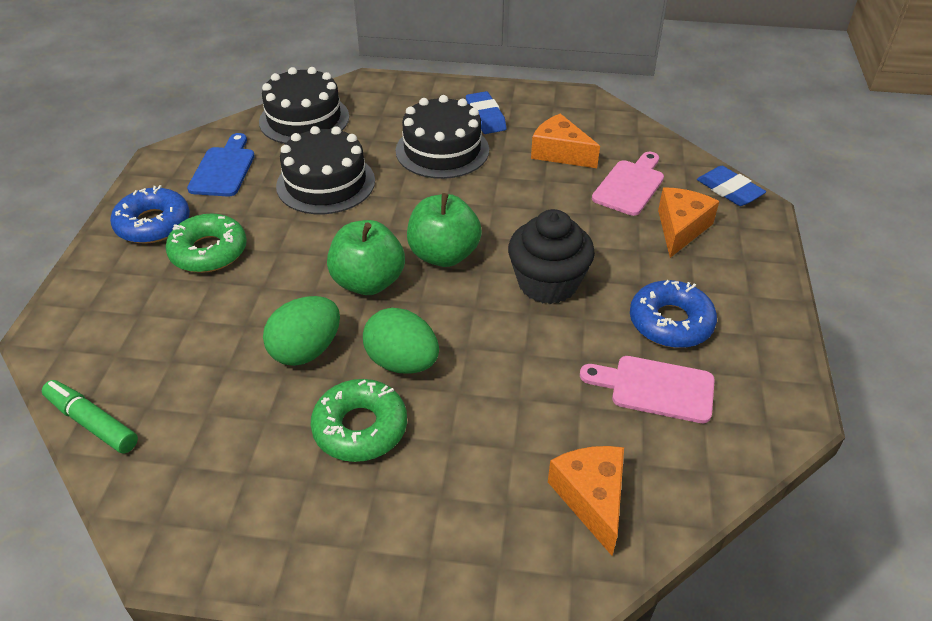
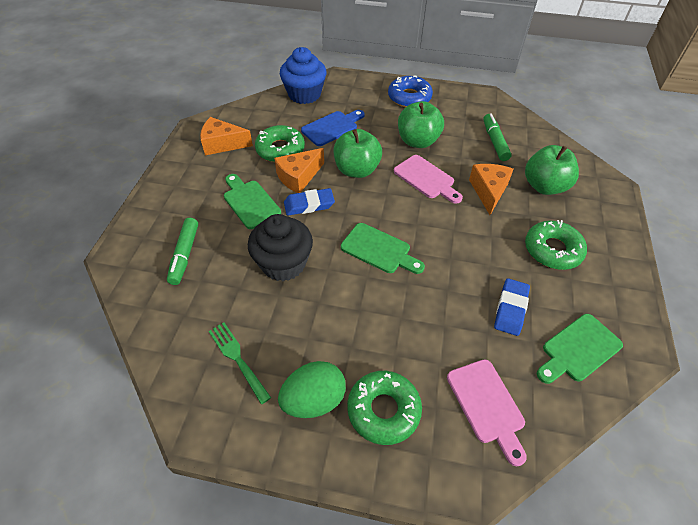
black cake: 3 -> 0
blue cupcake: 0 -> 1
blue donut: 2 -> 1
green apple: 2 -> 3
green cutting board: 0 -> 3
green donut: 2 -> 3
green egg: 2 -> 1
green fork: 0 -> 1
green marker: 1 -> 2

